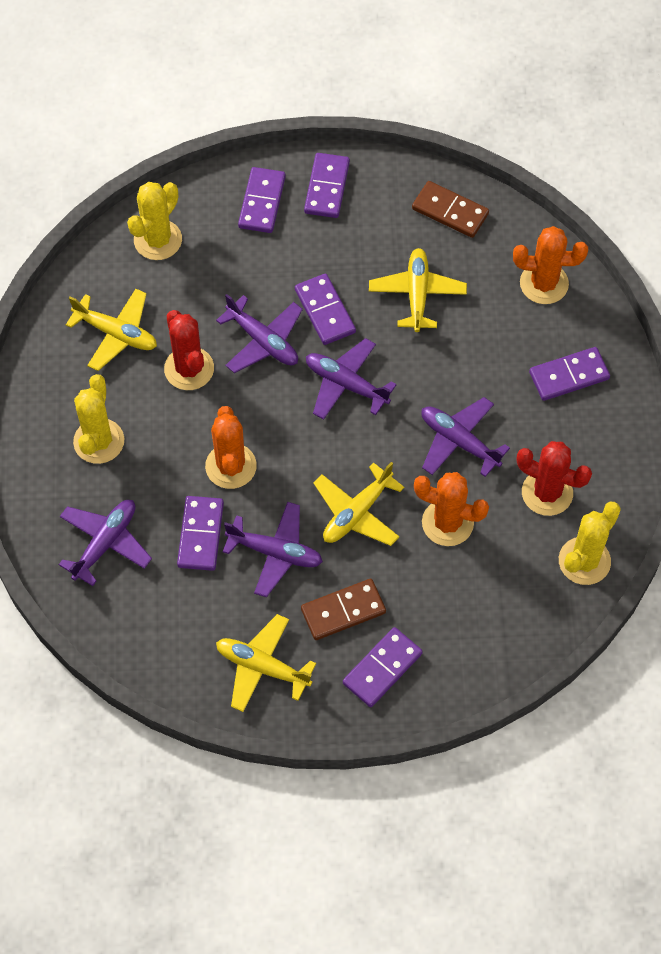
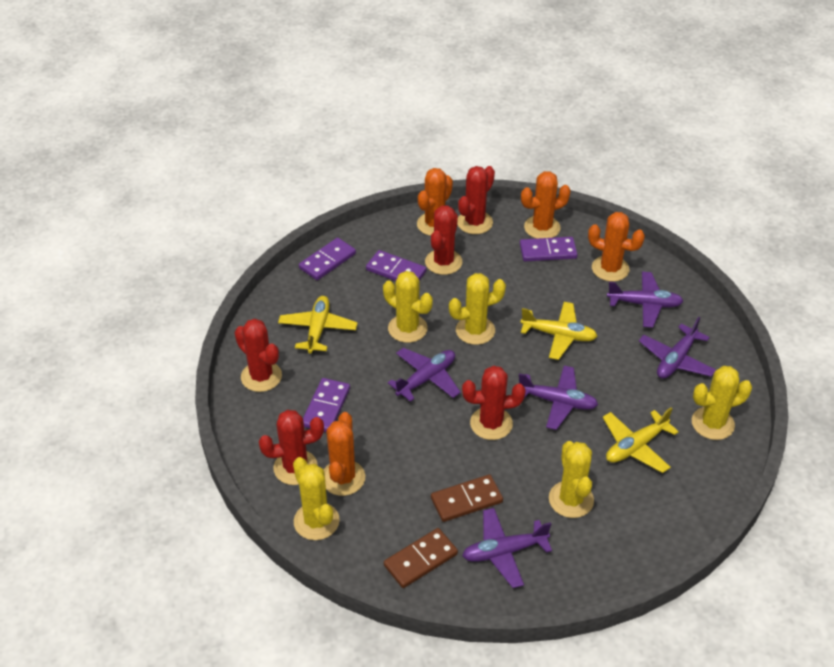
orange cactus: 3 -> 4
purple domino: 6 -> 4
red cactus: 2 -> 5
yellow cactus: 3 -> 5
yellow plane: 4 -> 3

